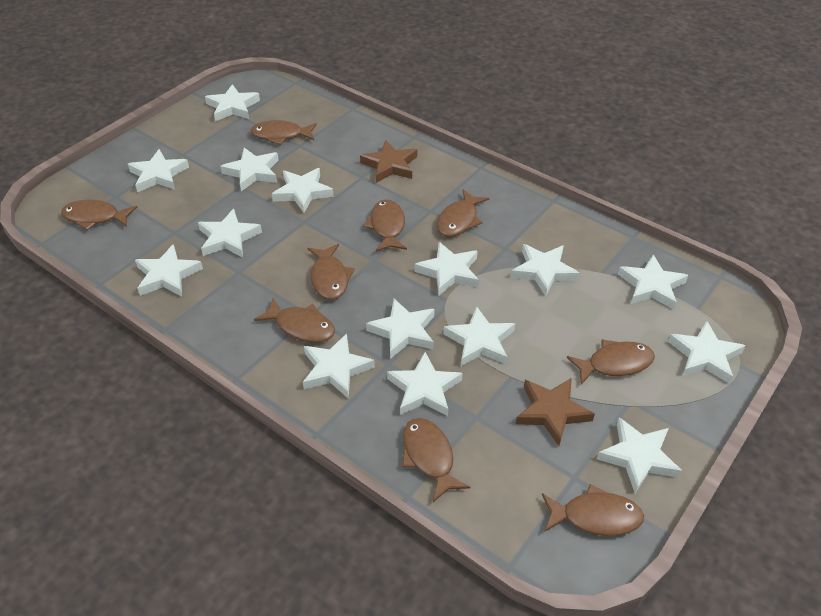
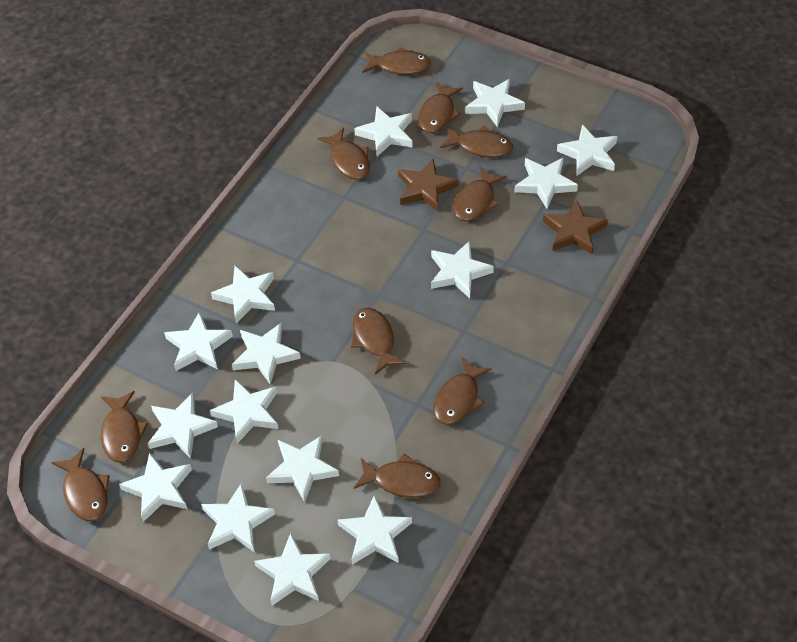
brown fish: 9 -> 10

